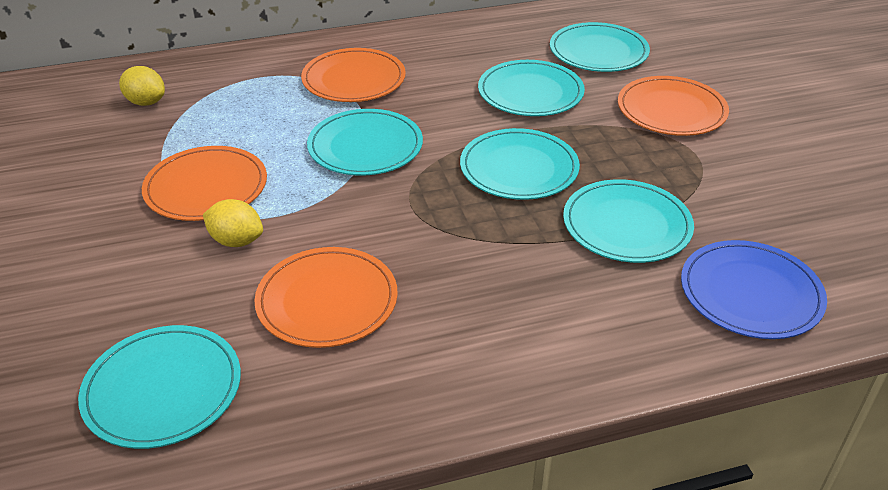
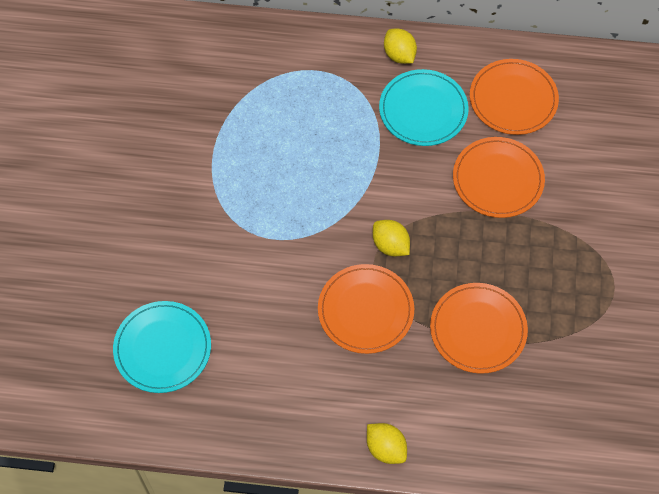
blue plate: 1 -> 0
turquoise plate: 6 -> 2
yellow lemon: 2 -> 3

